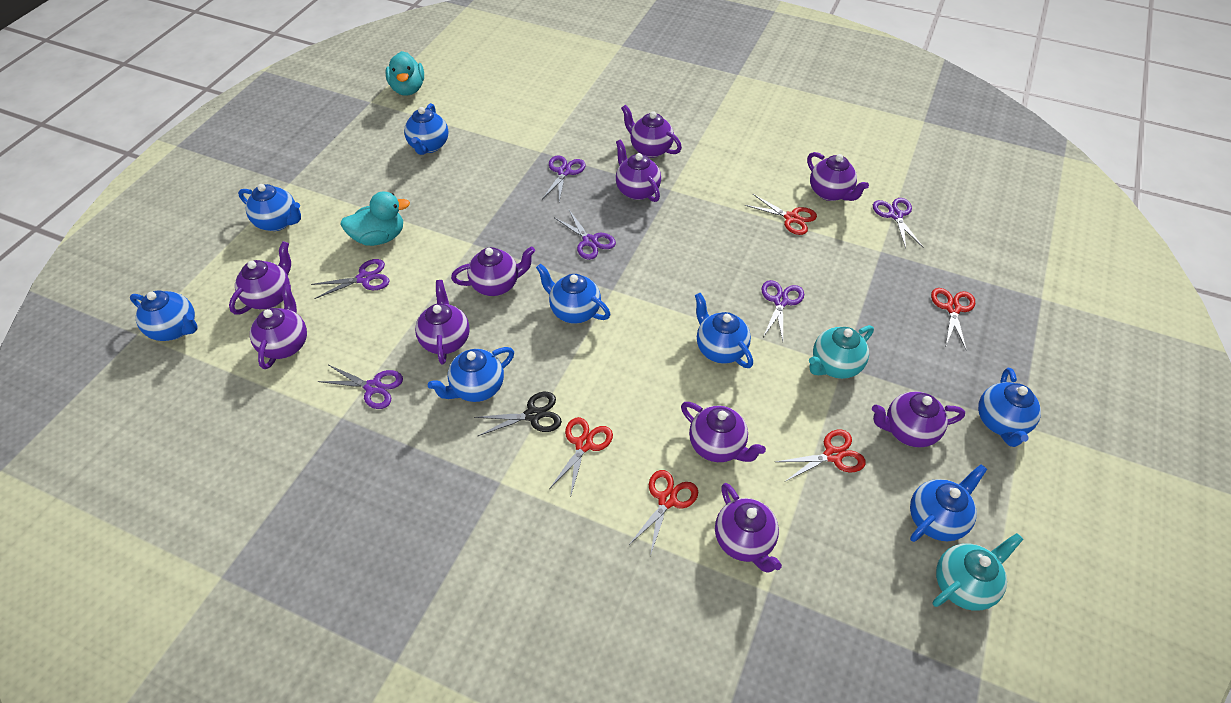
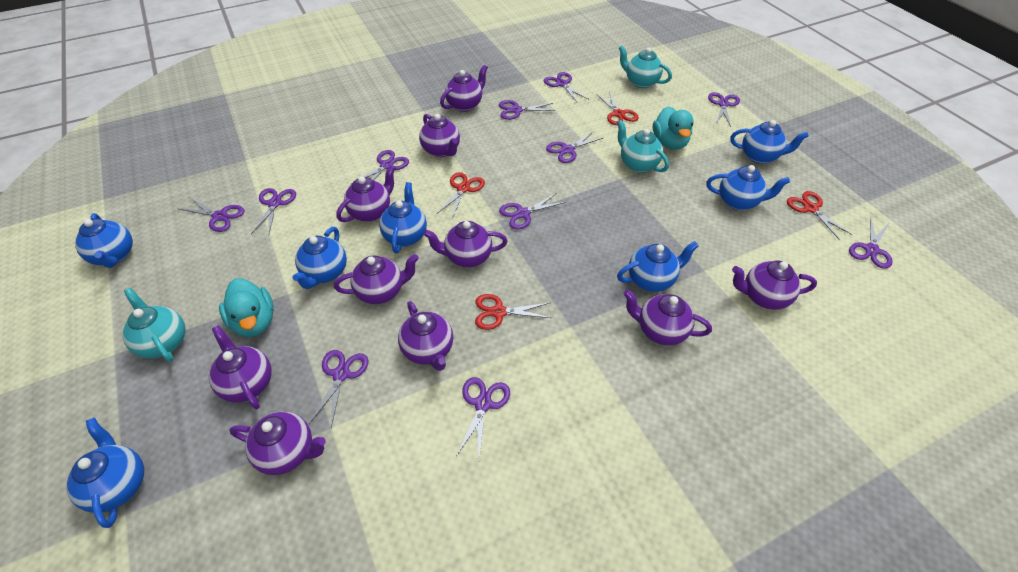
black scissors: 1 -> 0
blue teapot: 8 -> 7
purple scissors: 6 -> 11
red scissors: 5 -> 4
turquoise teapot: 2 -> 3

